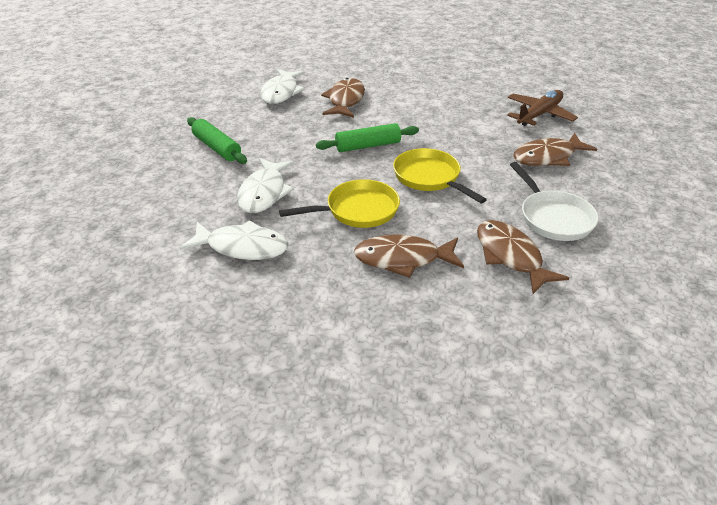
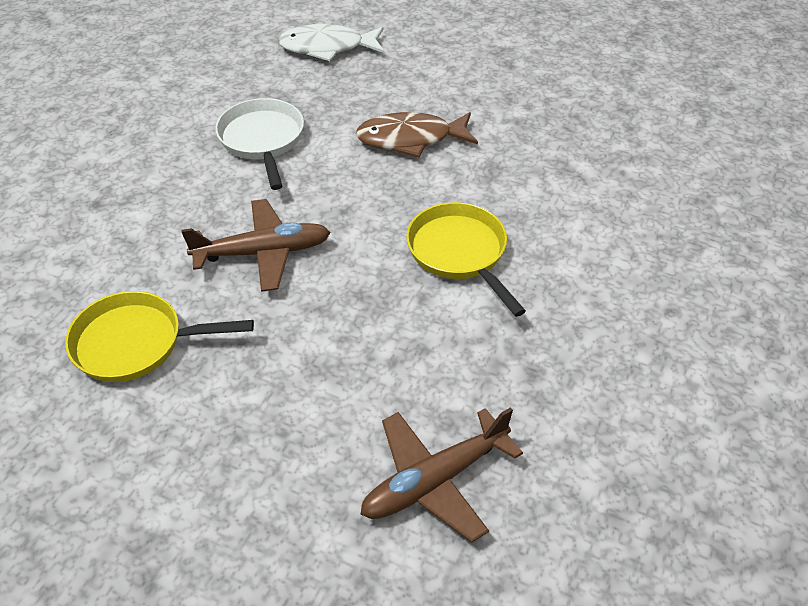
brown fish: 4 -> 1
brown plane: 1 -> 2
green rolling pin: 2 -> 0
white fish: 3 -> 1

